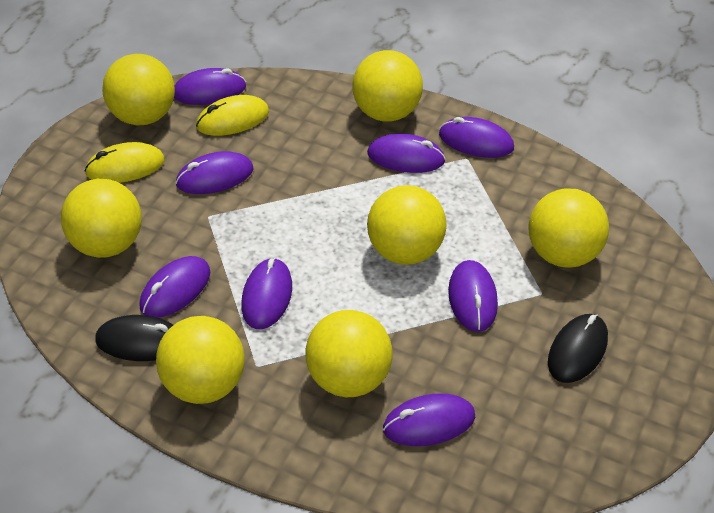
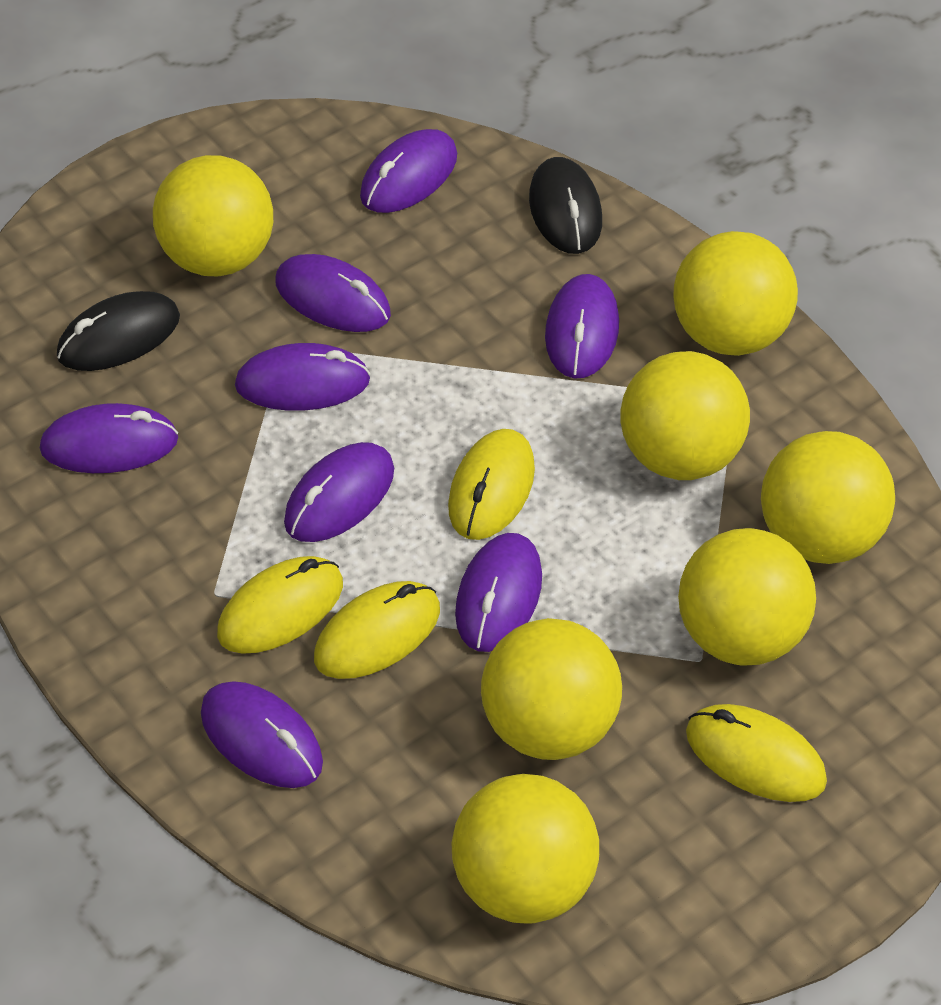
yellow mouse: 2 -> 4

